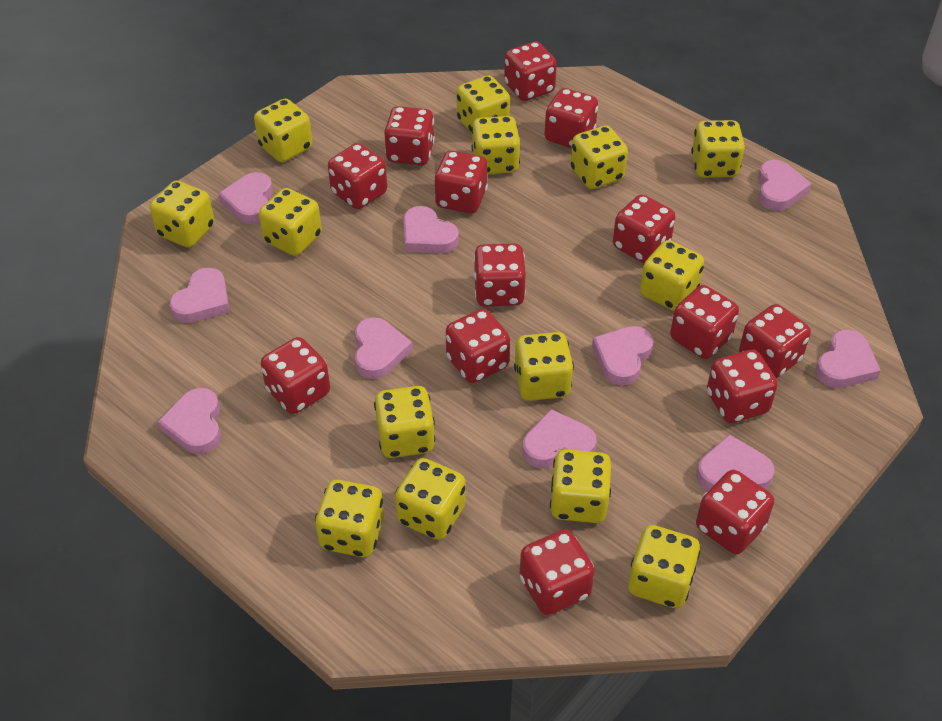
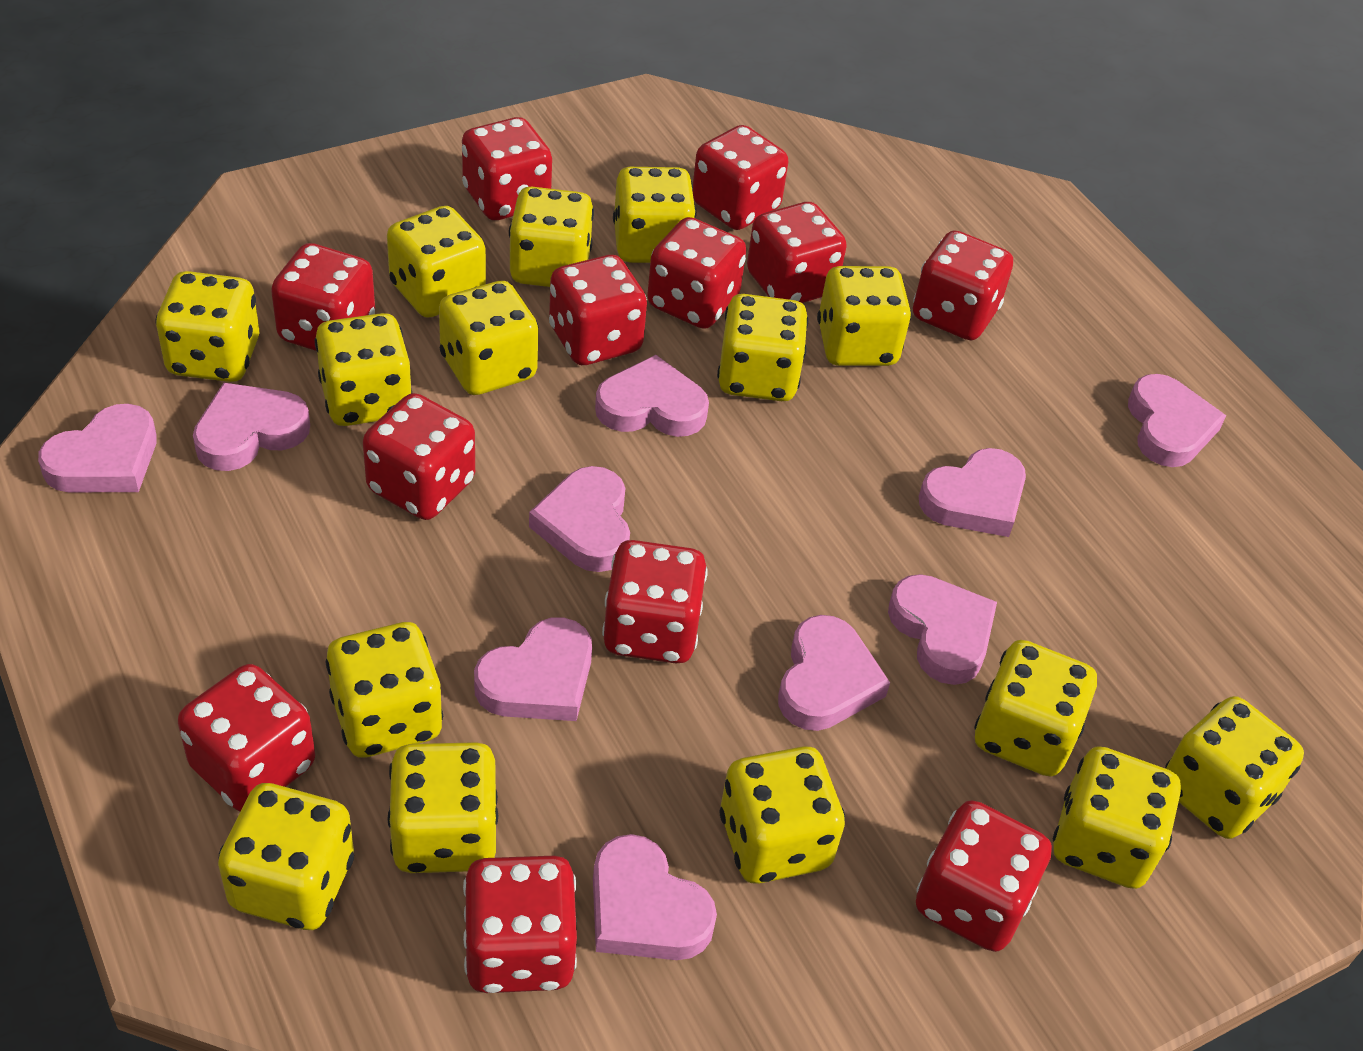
red dice: 14 -> 12
yellow dice: 14 -> 15

